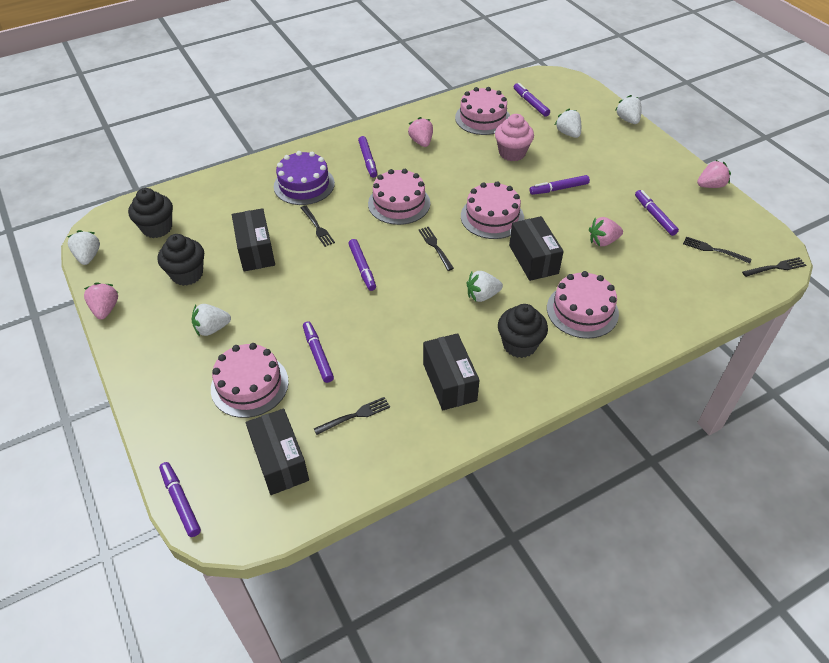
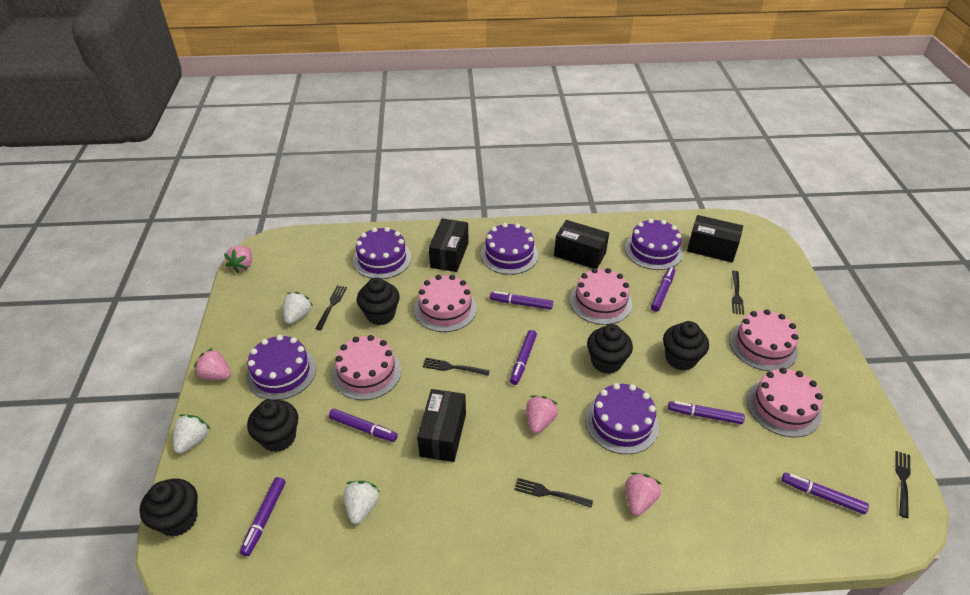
black cupcake: 3 -> 5
pink cupcake: 1 -> 0
purple cake: 1 -> 5
white strawberry: 5 -> 3

